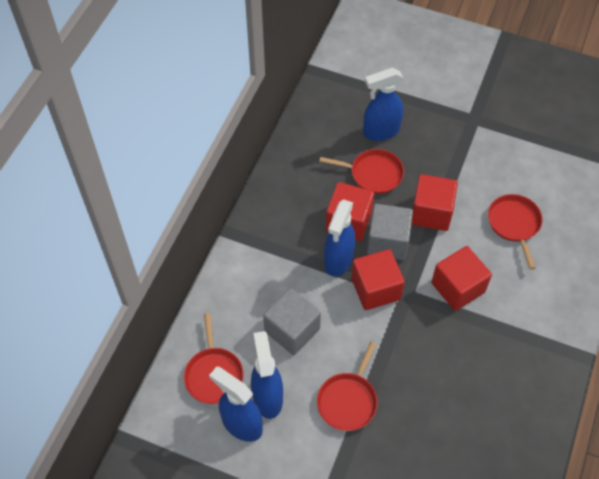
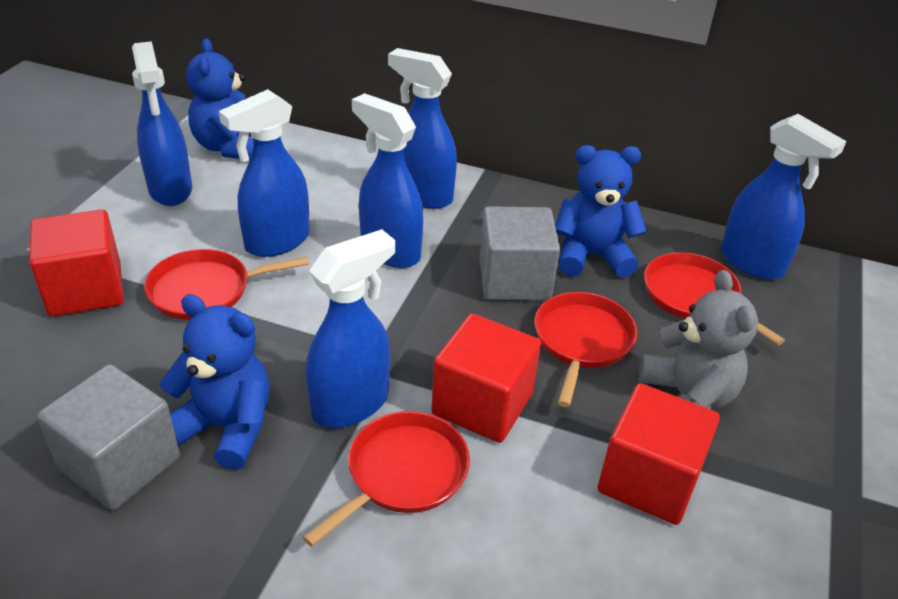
blue spray bottle: 4 -> 6
blue teddy bear: 0 -> 3
grey teddy bear: 0 -> 1
red cube: 4 -> 3

